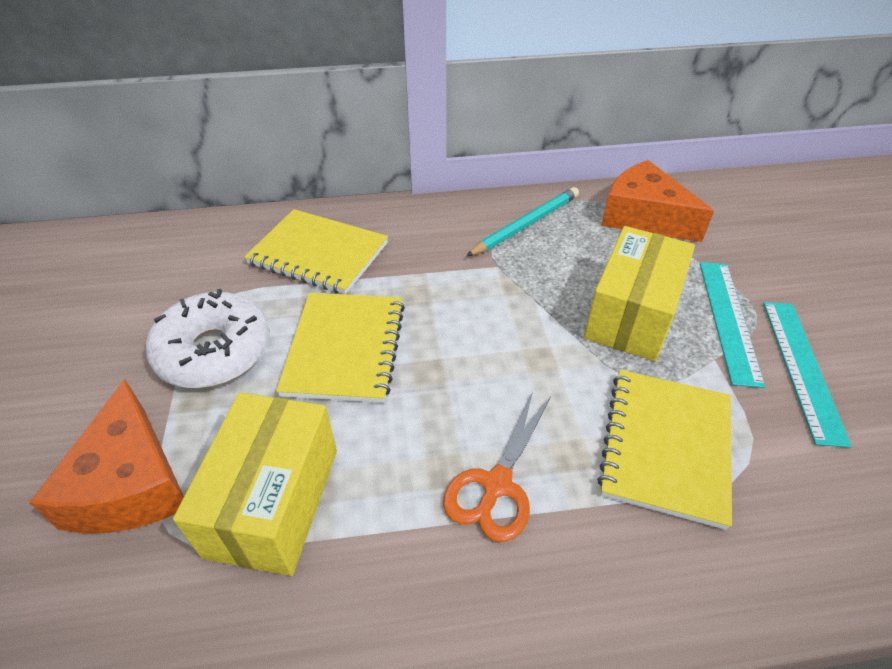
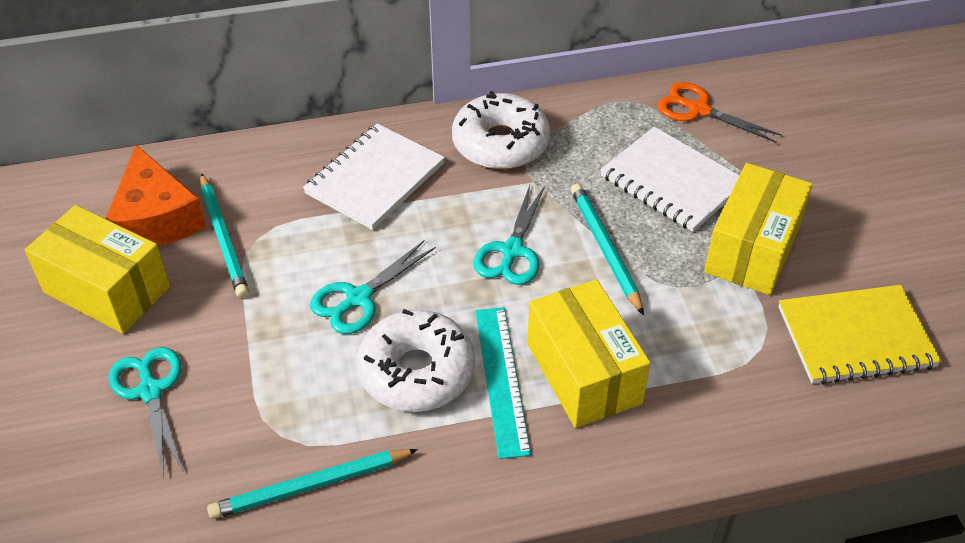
orange cheese: 2 -> 1
turquoise pencil: 1 -> 3
turquoise ruler: 2 -> 1
turquoise scissors: 0 -> 3
white donut: 1 -> 2
white notebook: 0 -> 2
yellow box: 2 -> 3
yellow notebook: 3 -> 1

